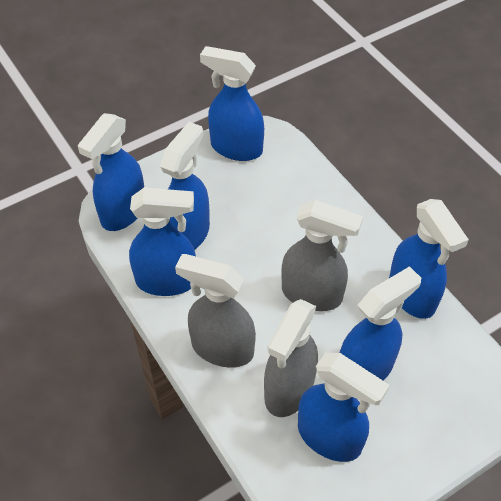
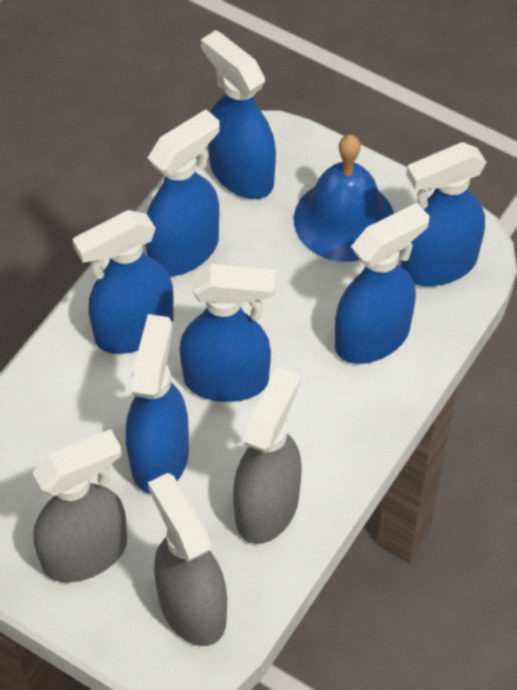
blue bell: 0 -> 1

